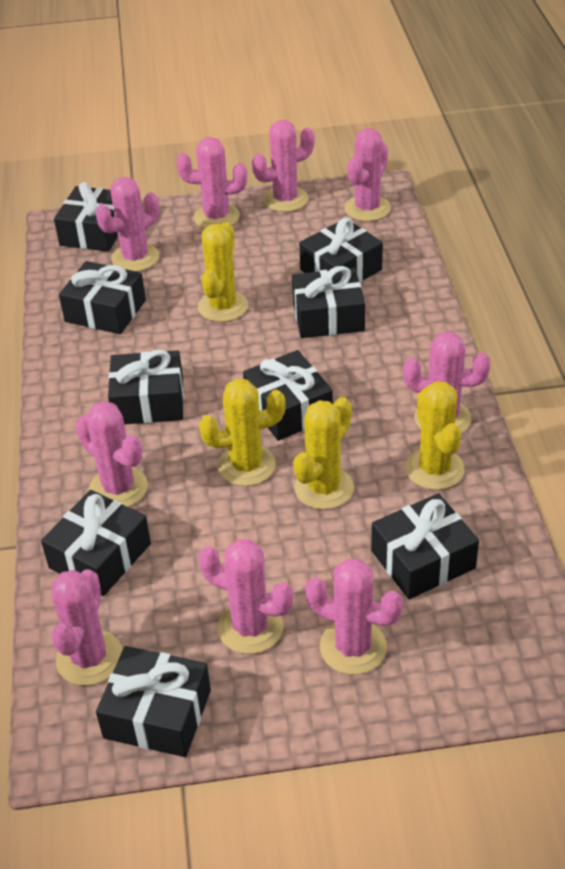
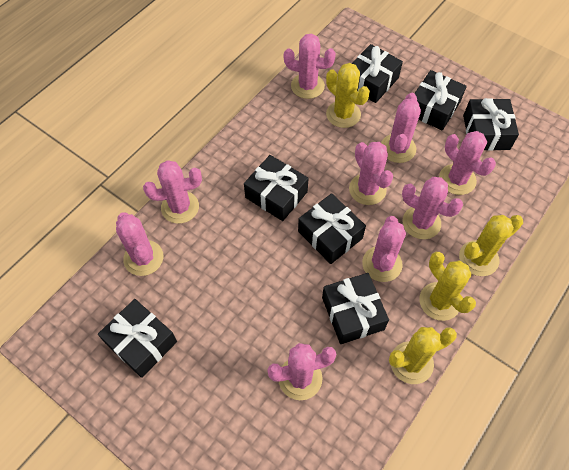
black gift: 9 -> 7

